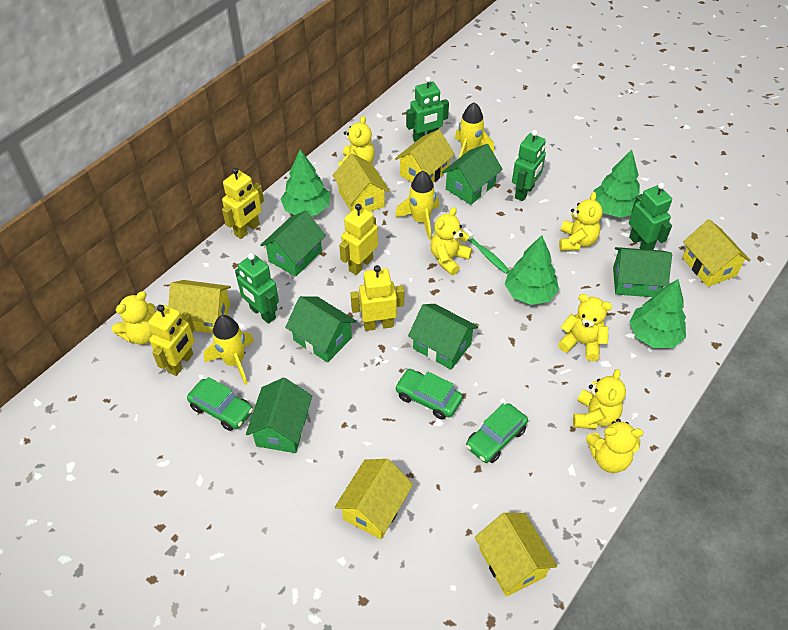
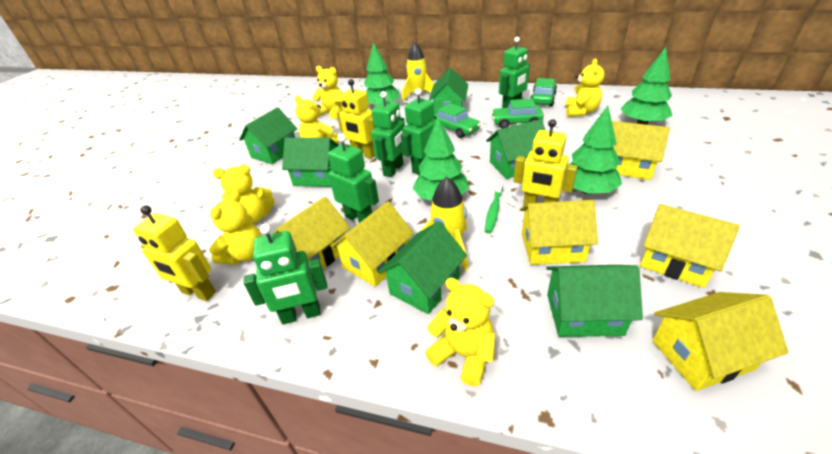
green robot: 4 -> 5
yellow robot: 4 -> 3
yellow rocket: 3 -> 2
yellow teddy bear: 7 -> 6

